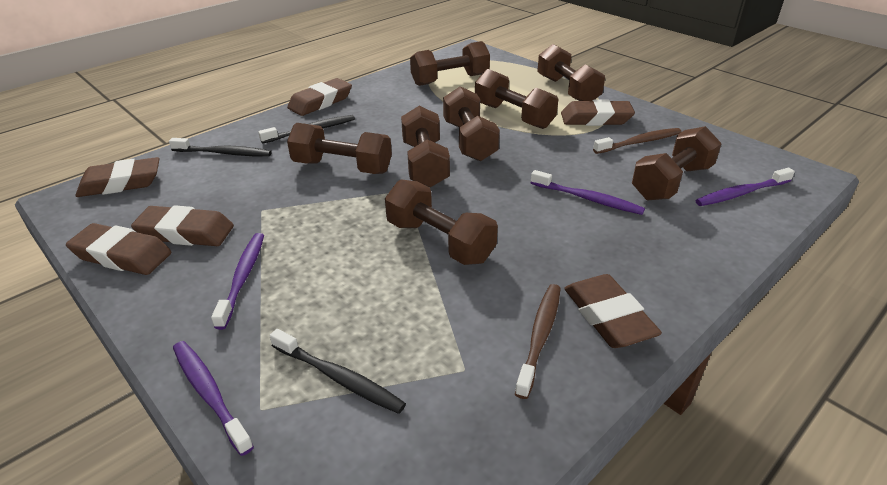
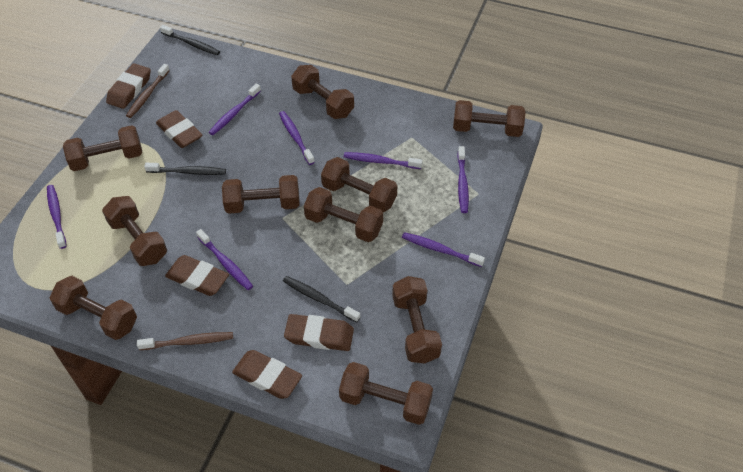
brown dumbbell: 8 -> 10
brown eraser: 6 -> 5
purple toothbrush: 4 -> 7

